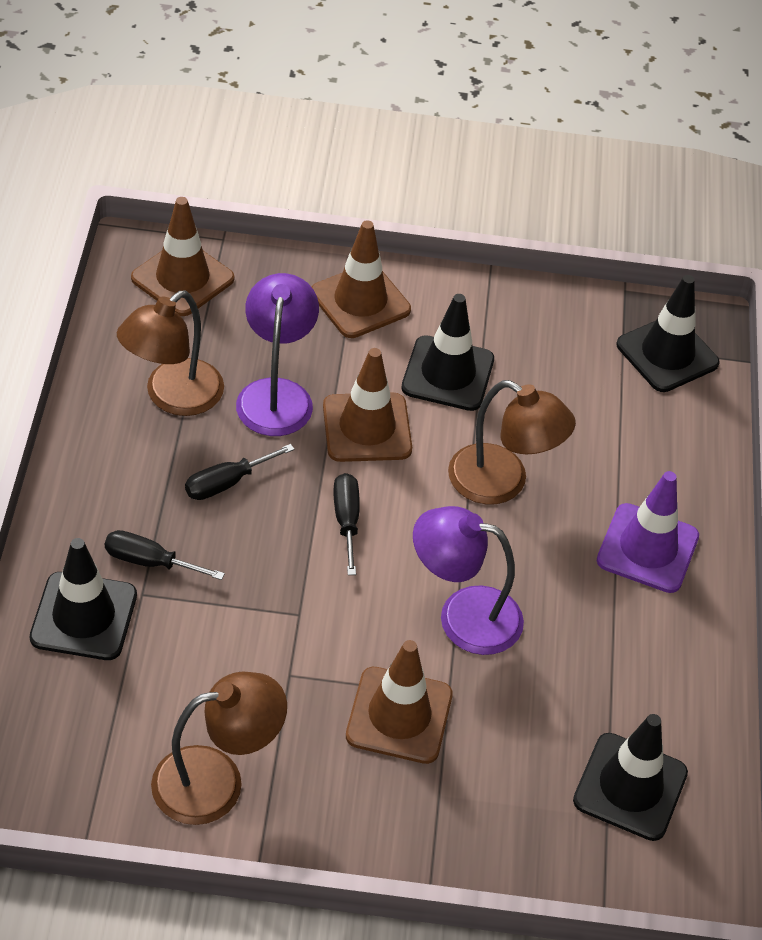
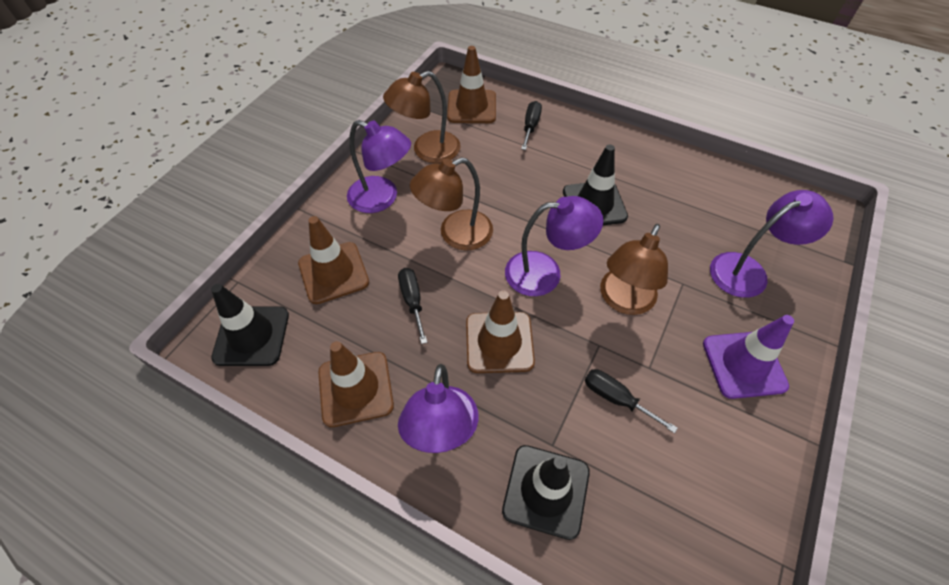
black traffic cone: 4 -> 3
purple lamp: 2 -> 4

